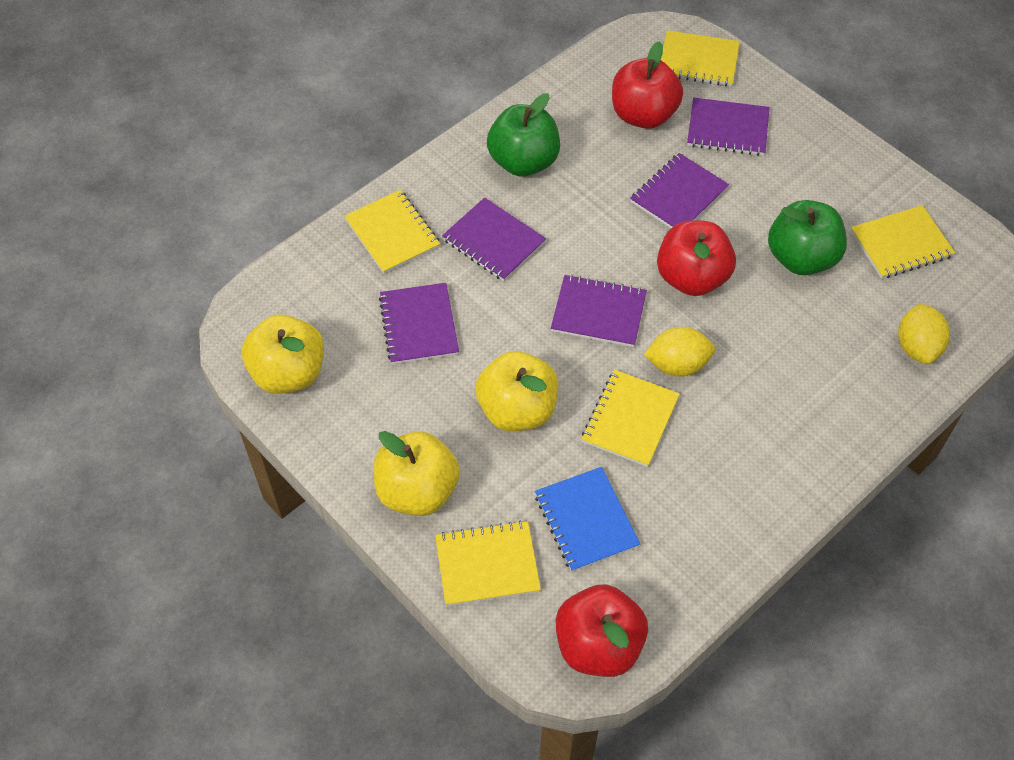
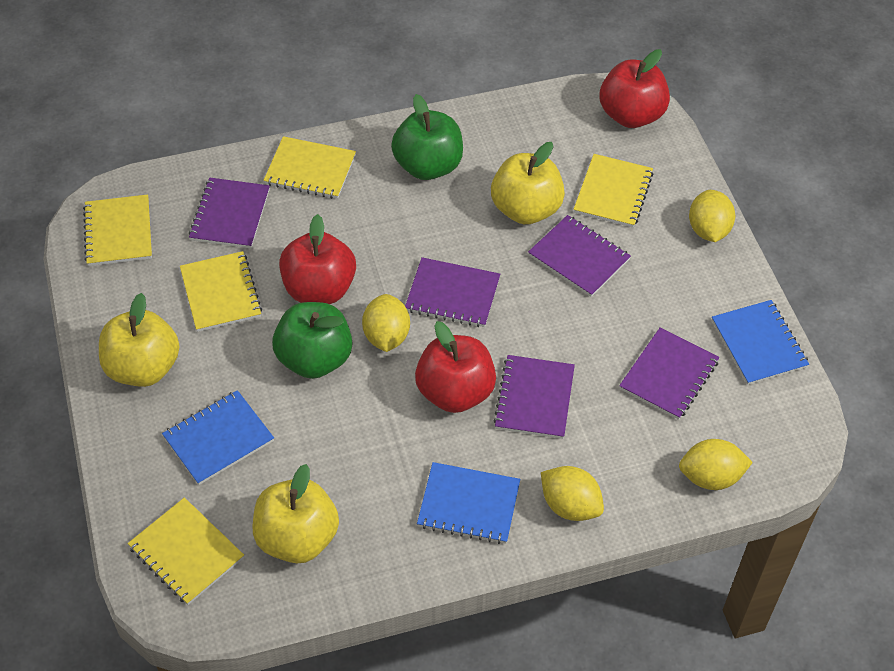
blue notebook: 1 -> 3
yellow lemon: 2 -> 4

